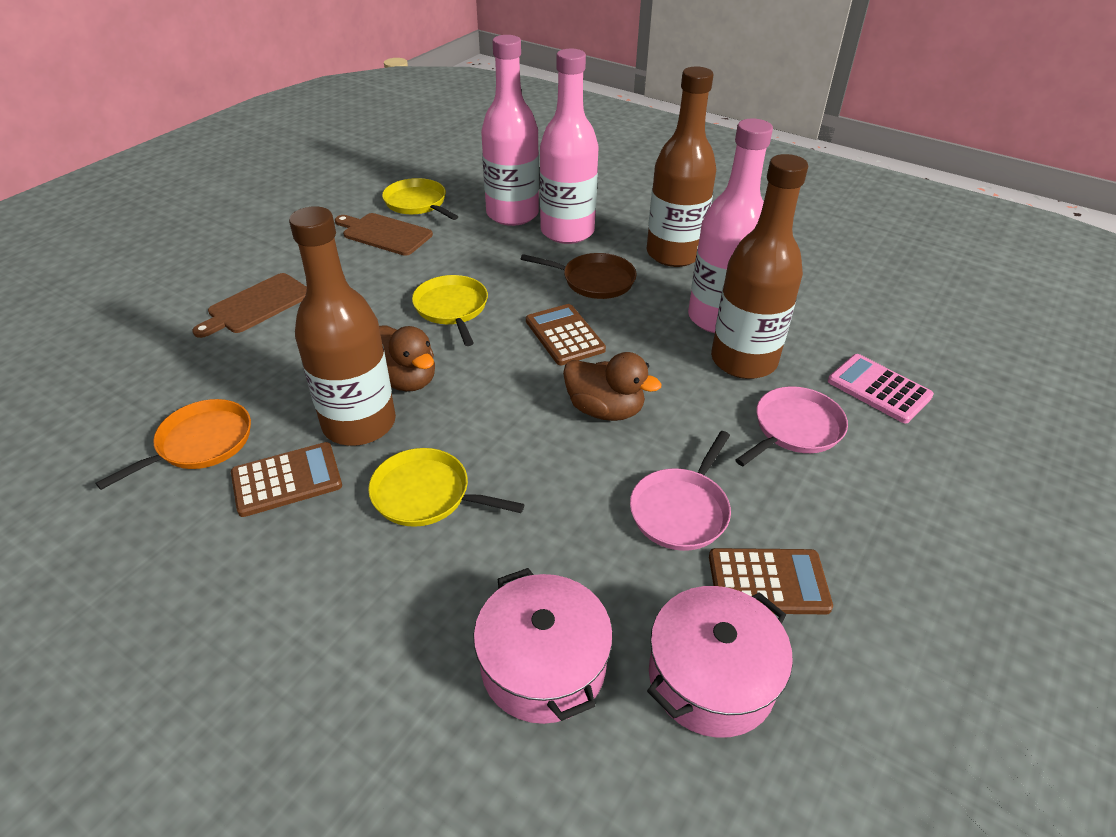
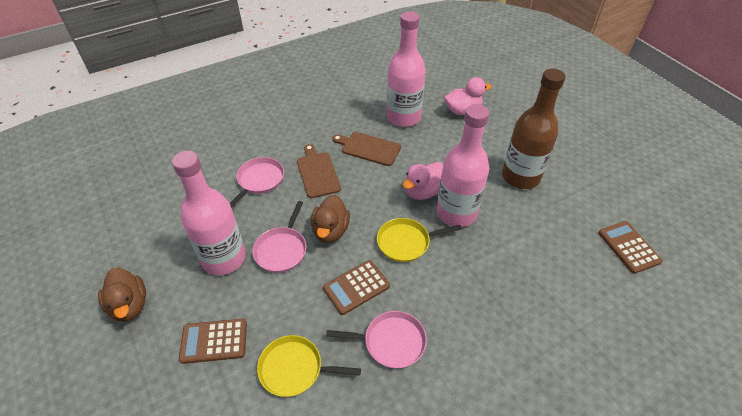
brown bottle: 3 -> 1
brown pan: 1 -> 0
orange pan: 1 -> 0
pink calculator: 1 -> 0
pink duck: 0 -> 2
pink pan: 2 -> 3
pink pot: 2 -> 0
yellow pan: 3 -> 2

